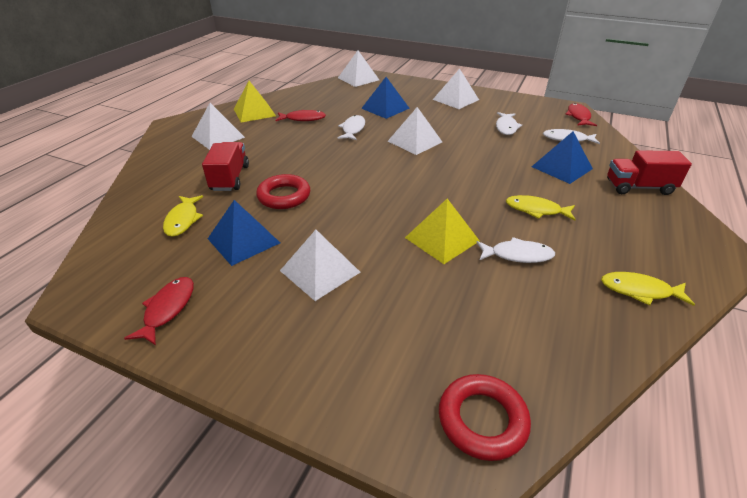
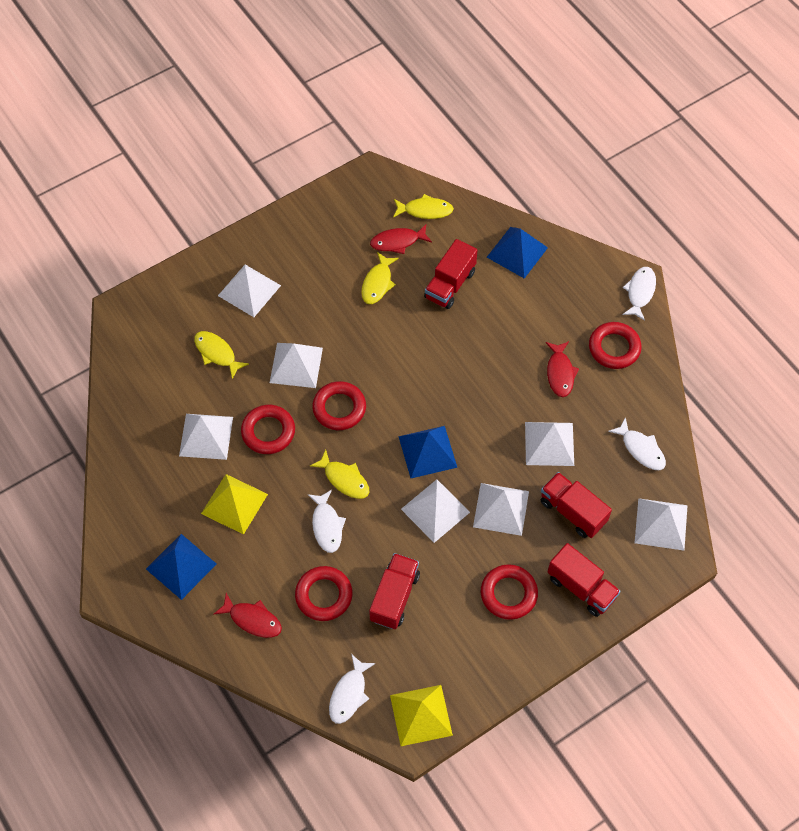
red ring: 2 -> 5
red truck: 2 -> 4
white pyramid: 5 -> 7
yellow fish: 3 -> 4

